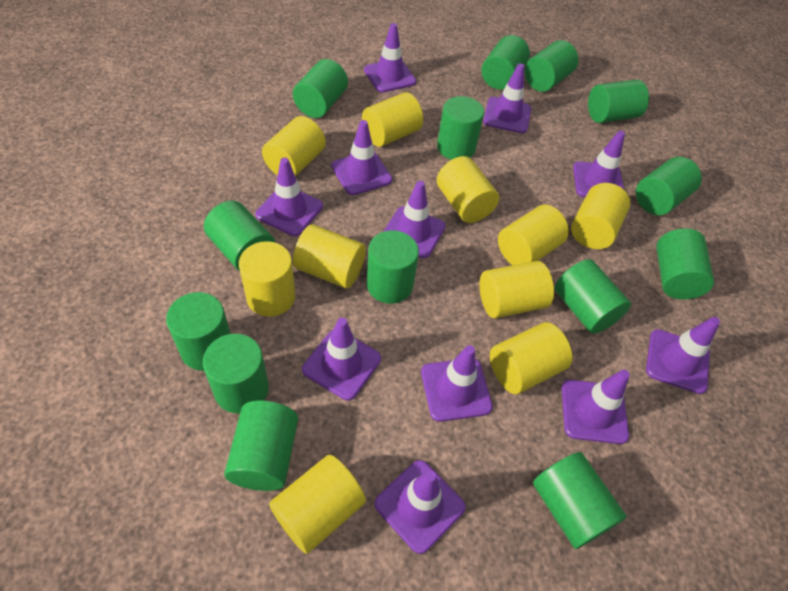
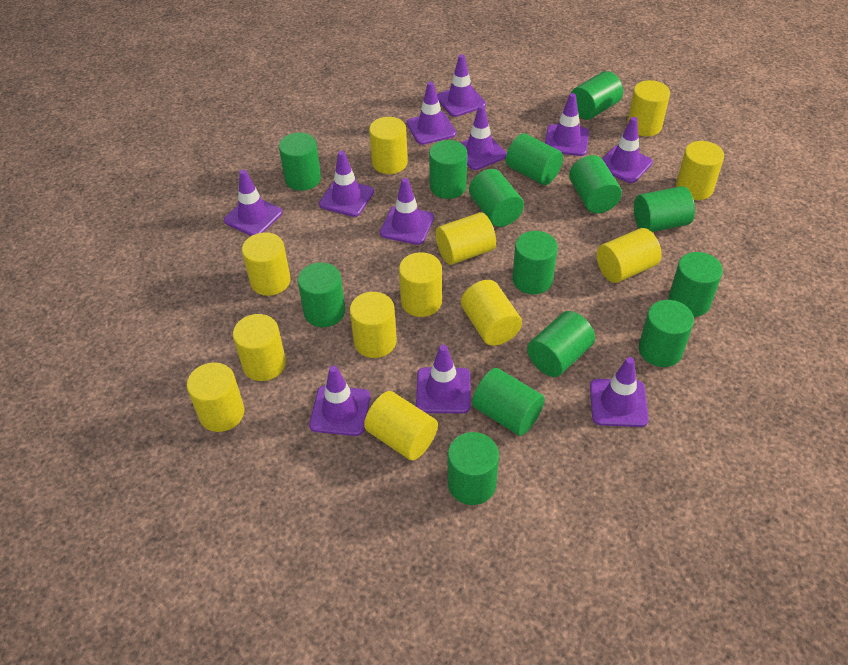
yellow cylinder: 10 -> 12

